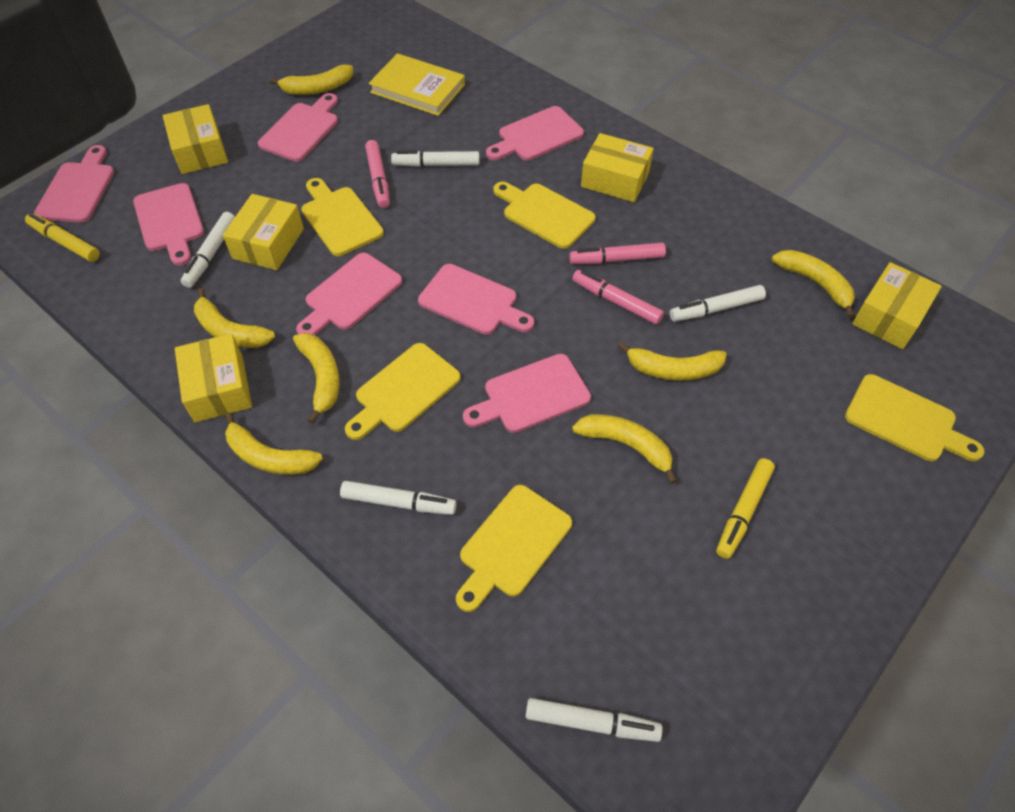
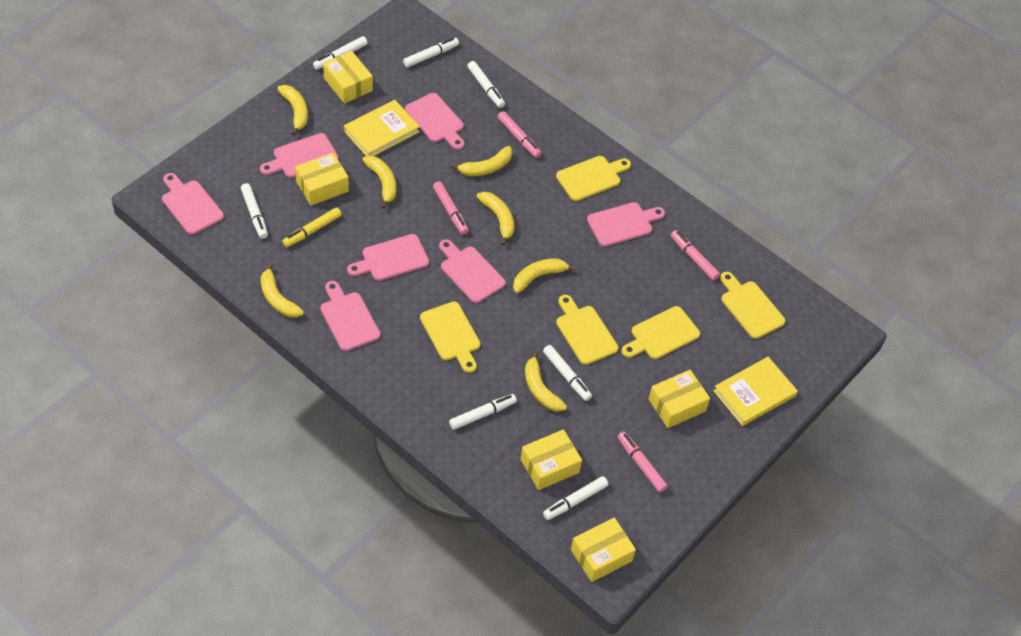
pink marker: 3 -> 4
white marker: 5 -> 7
yellow book: 1 -> 2
yellow marker: 2 -> 1

